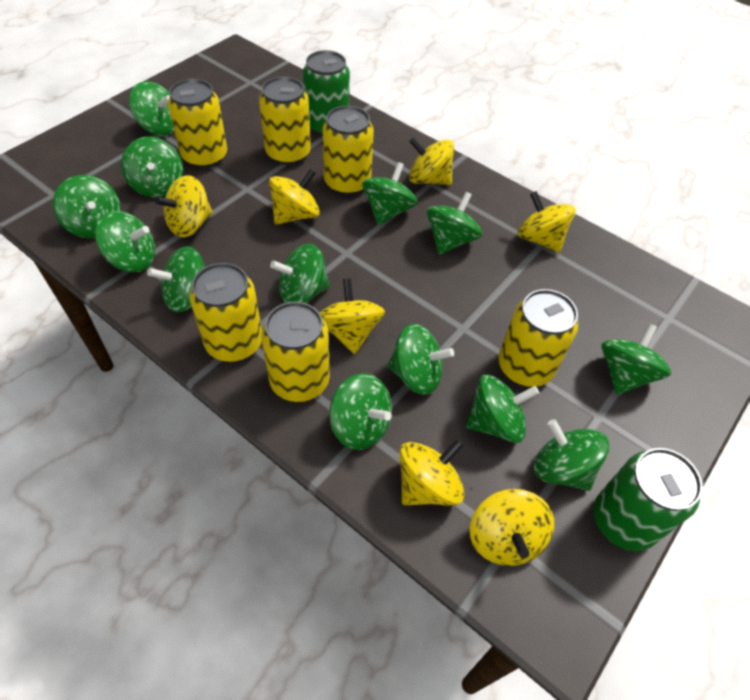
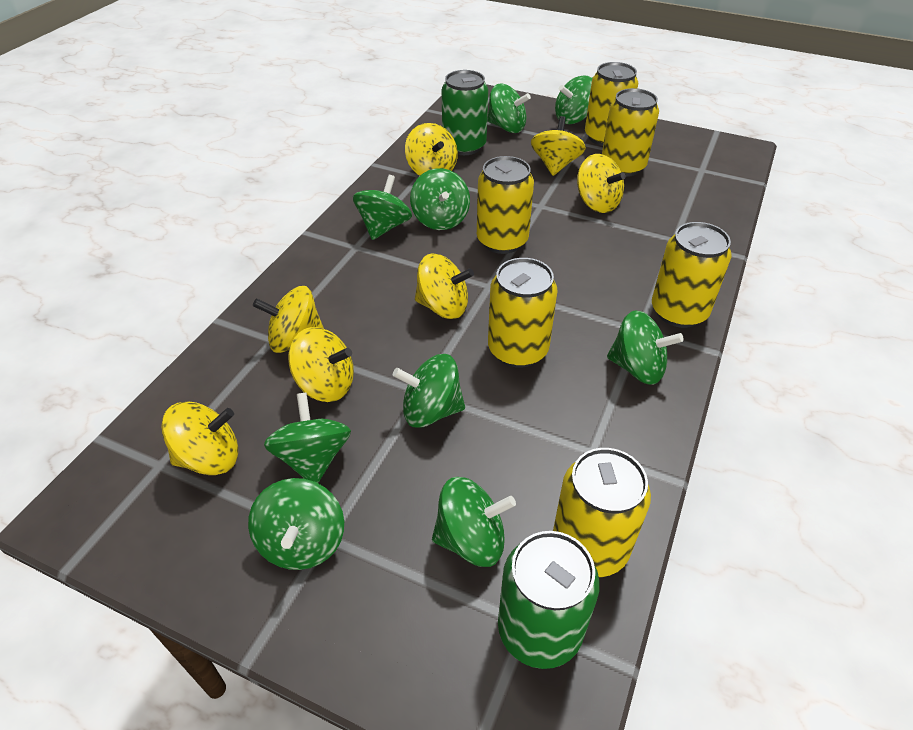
green spinning top: 13 -> 9

